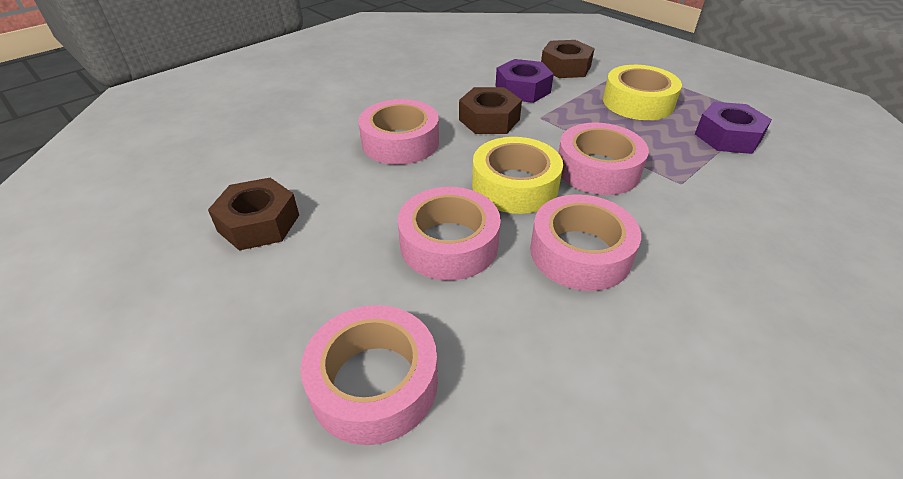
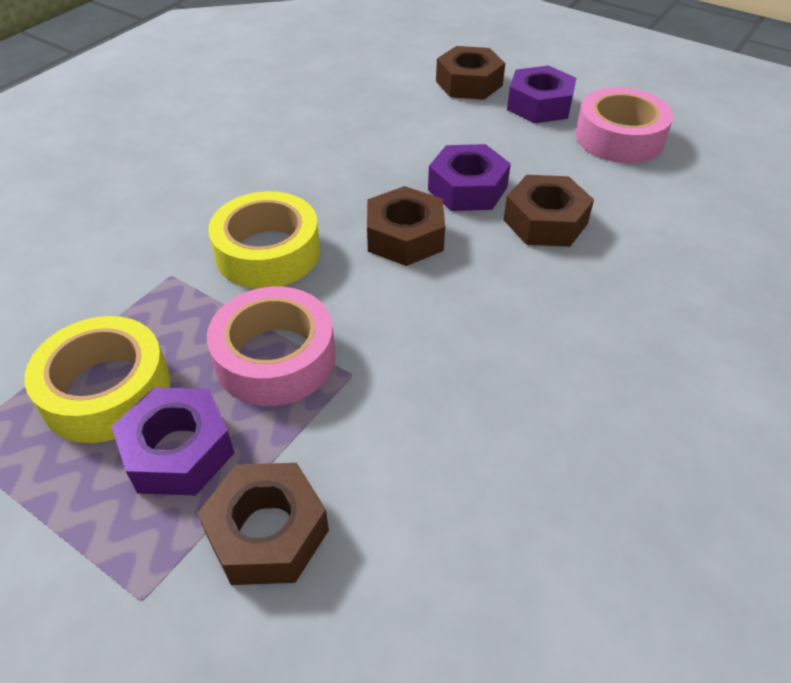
brown nut: 3 -> 4
pink tape: 5 -> 2
purple nut: 2 -> 3

